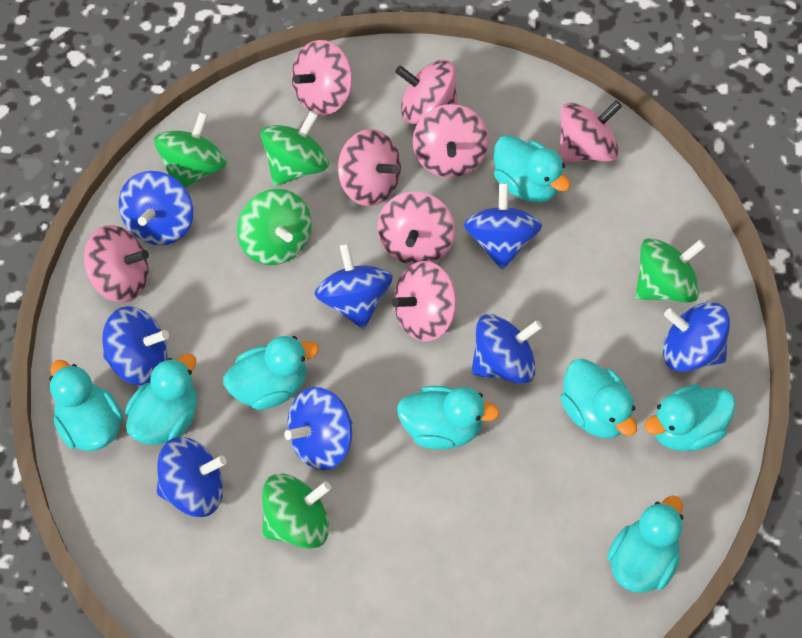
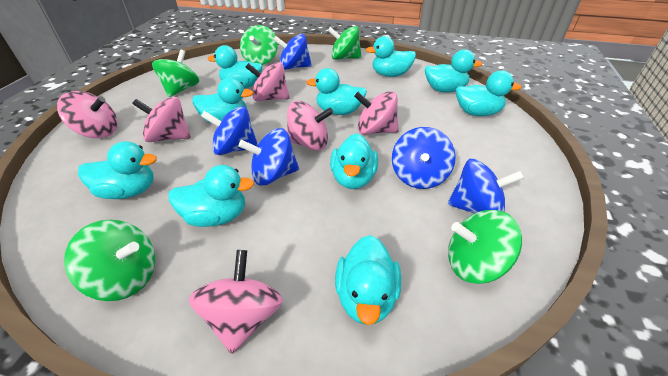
blue spinning top: 8 -> 5
pink spinning top: 8 -> 6
turquoise duck: 8 -> 10

